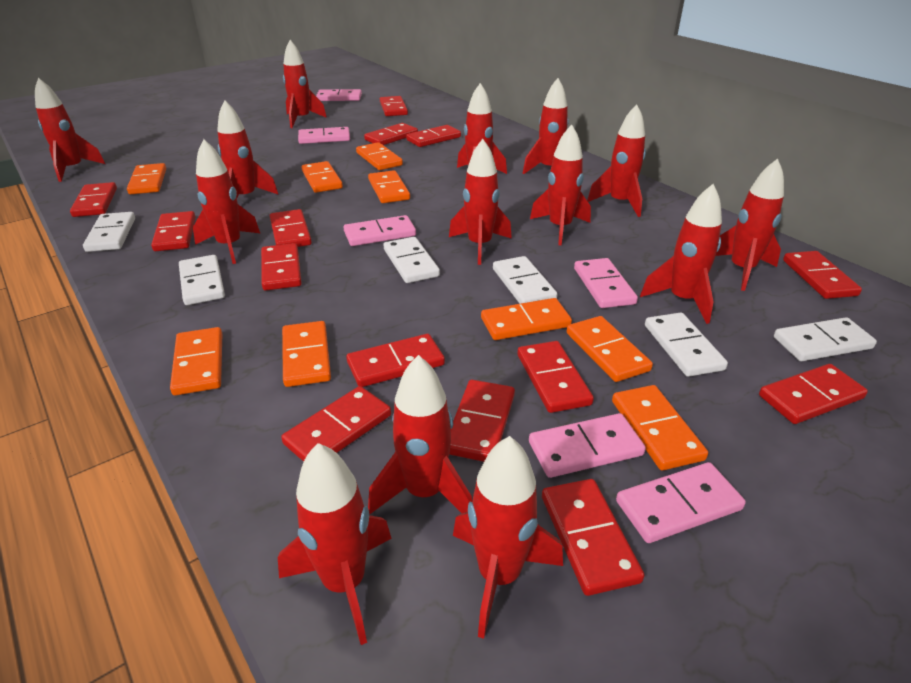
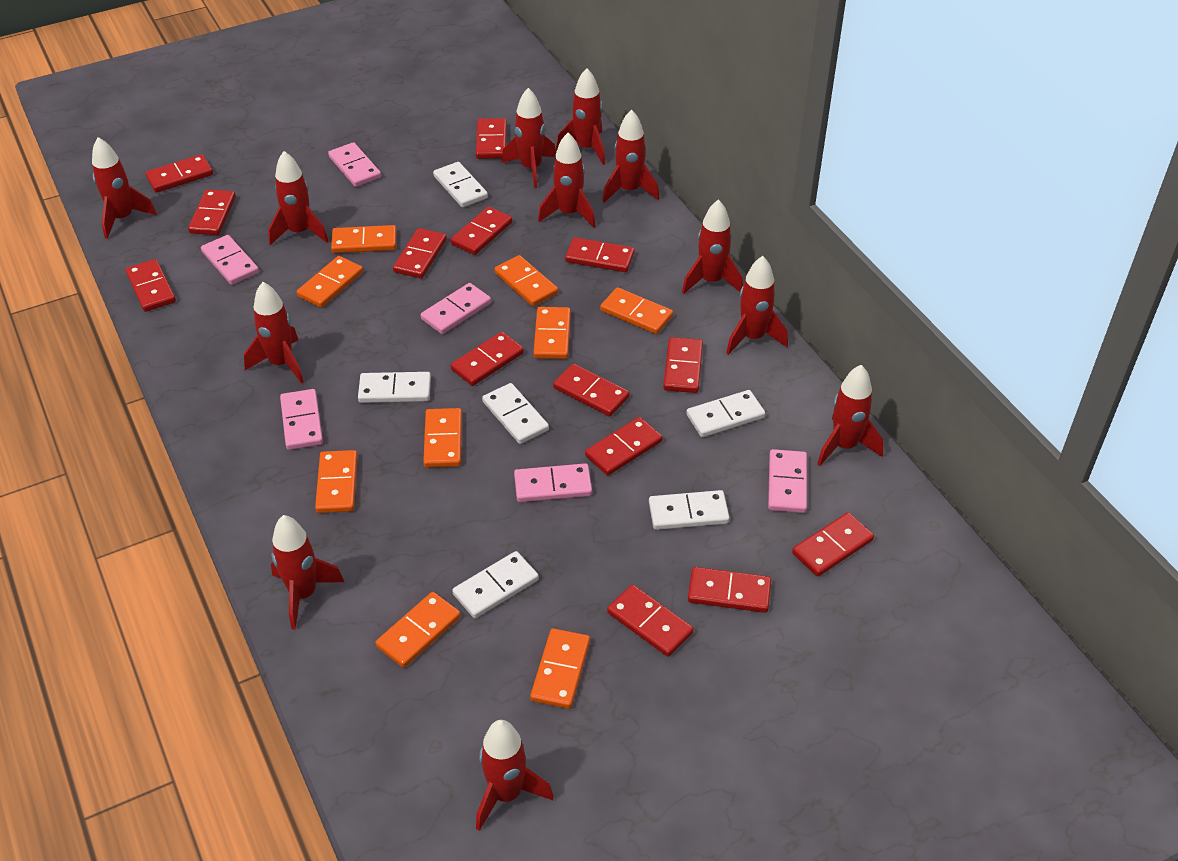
red rocket: 14 -> 12

